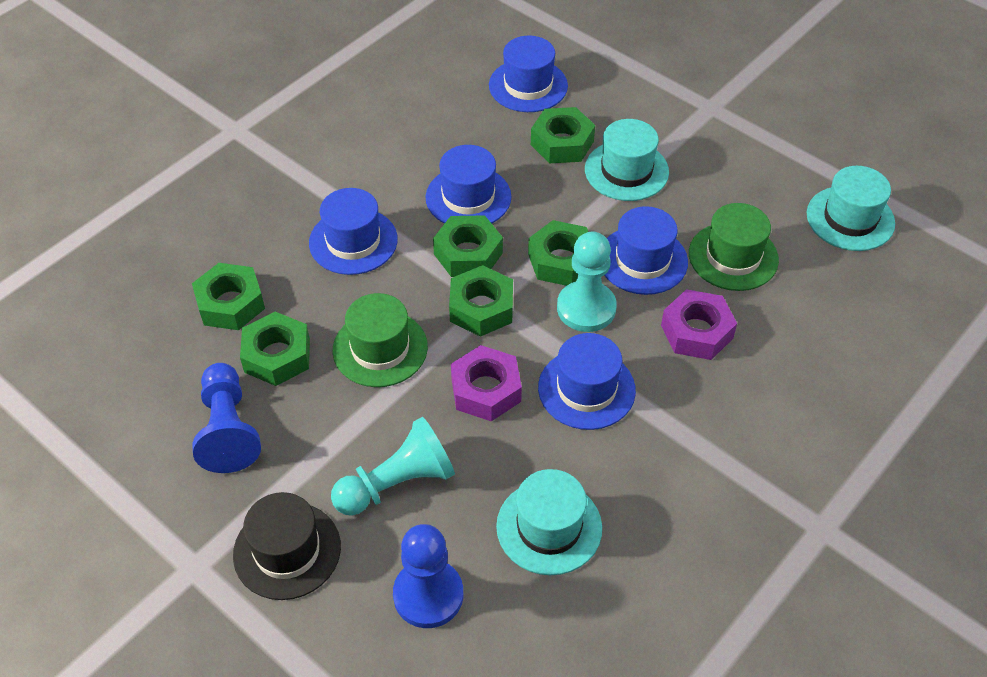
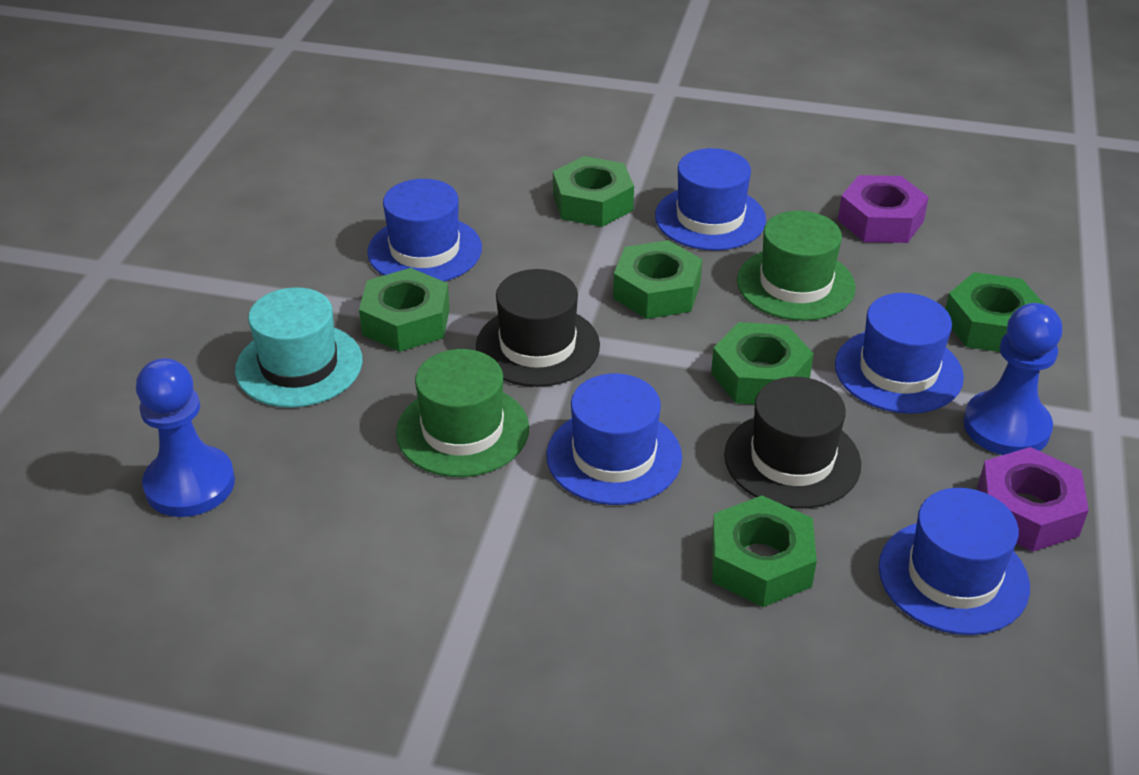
black hat: 1 -> 2
turquoise hat: 3 -> 1
turquoise pawn: 2 -> 0

